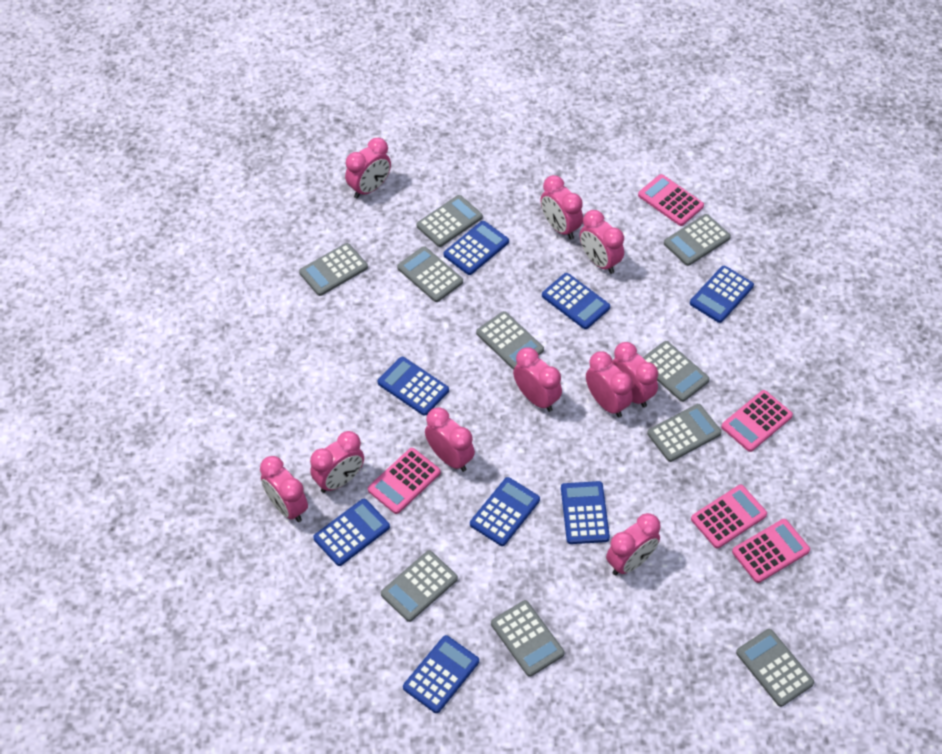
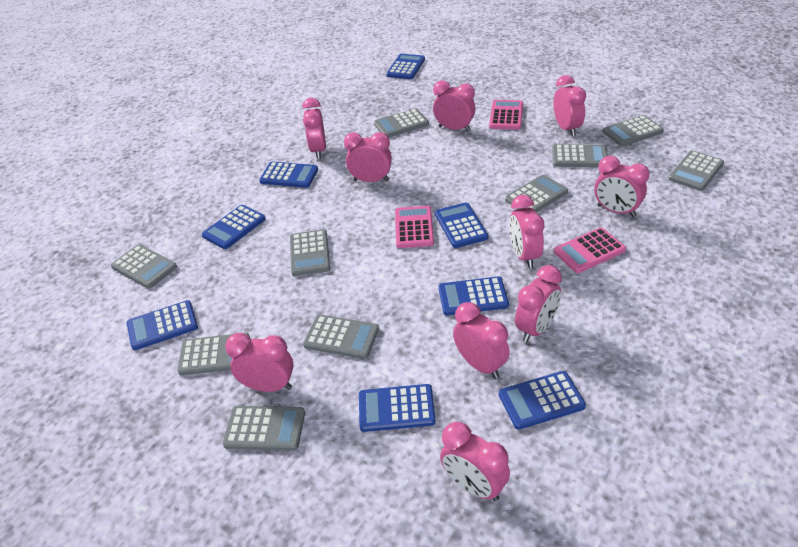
pink calculator: 5 -> 3

